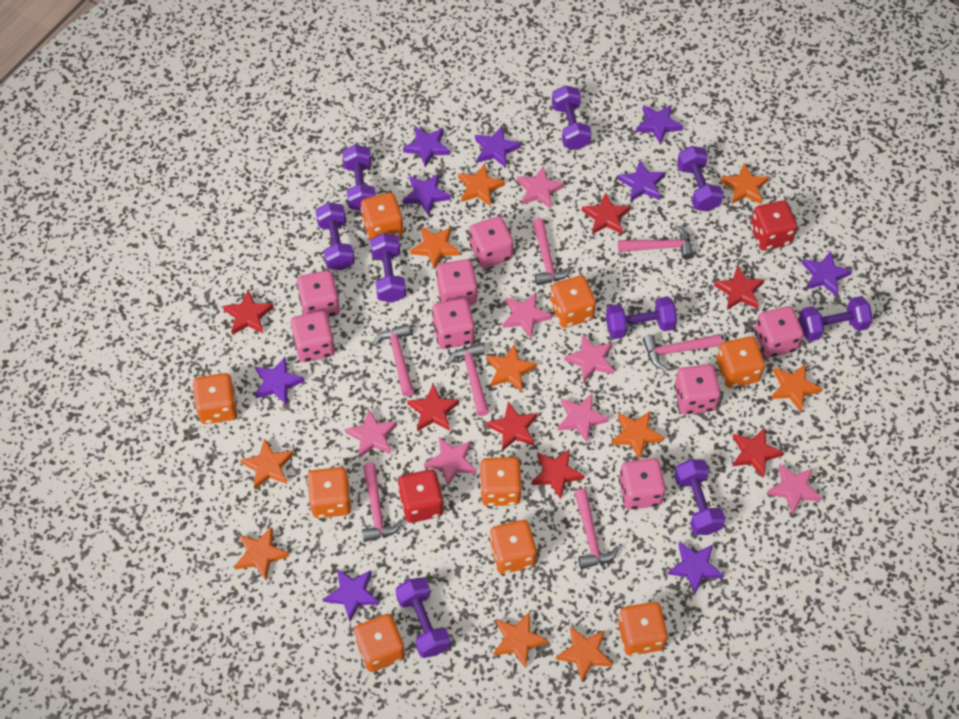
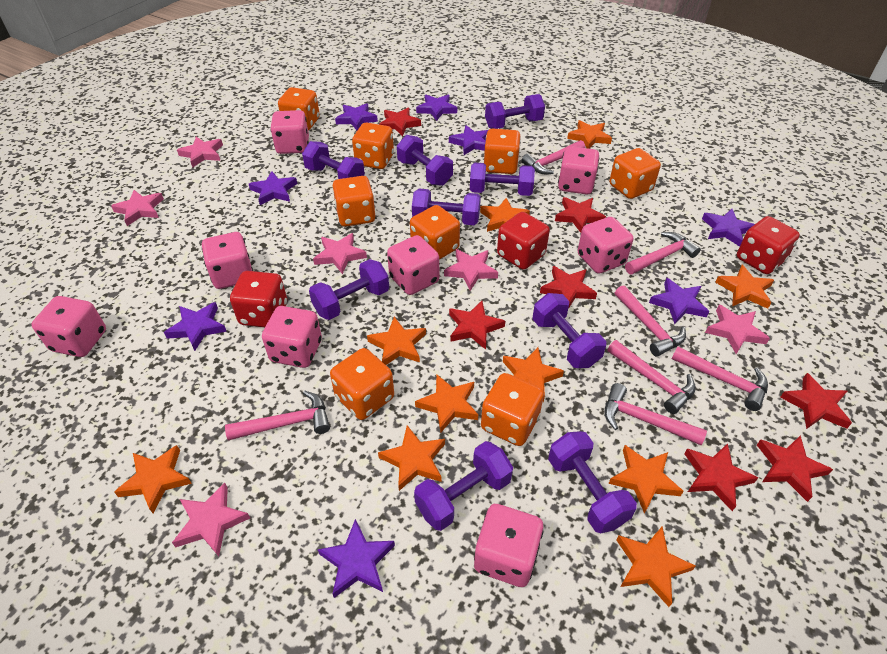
orange dice: 9 -> 8
pink star: 7 -> 6
purple star: 9 -> 8
red dice: 2 -> 3

